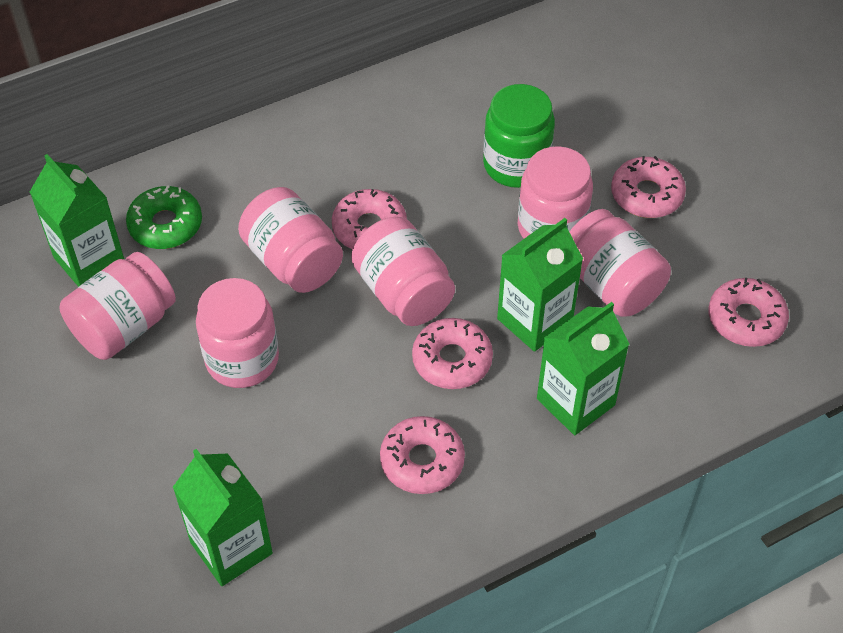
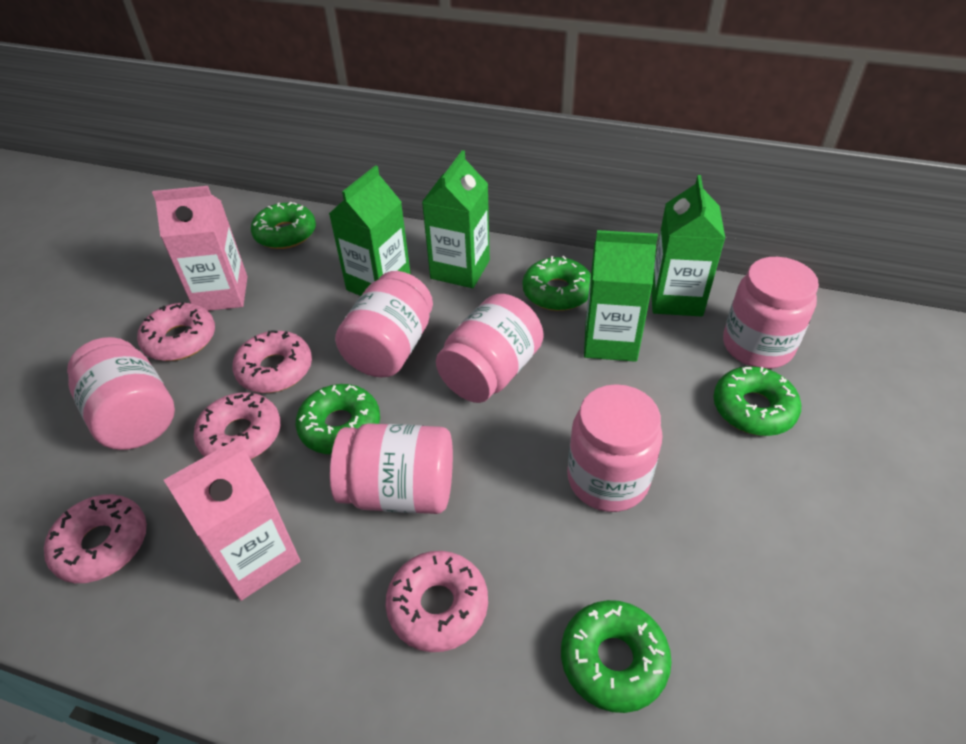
green donut: 1 -> 5
green jar: 1 -> 0
pink carton: 0 -> 2

